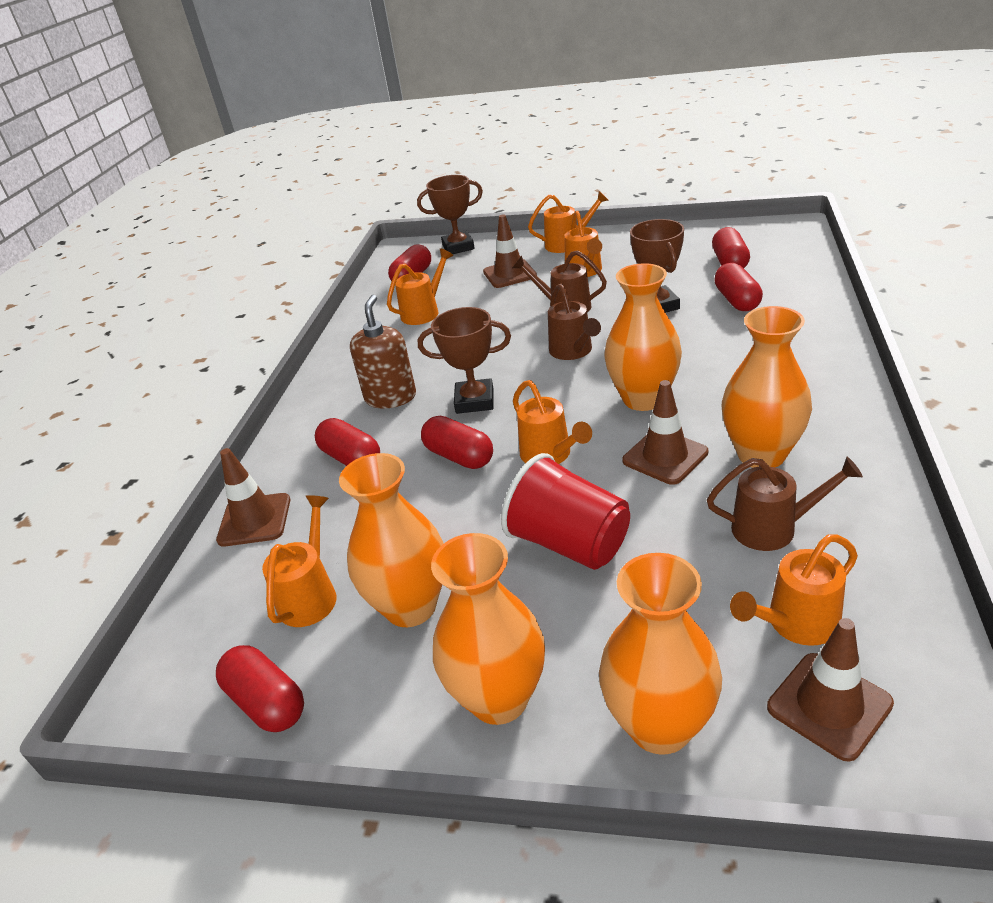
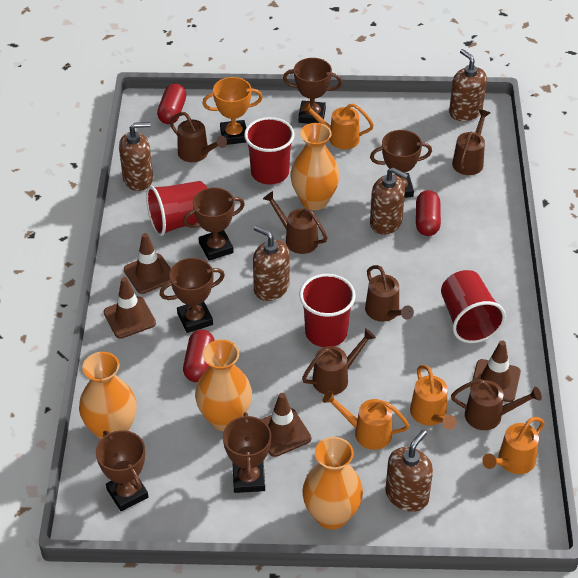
brown soap dispenser: 1 -> 5
brown trophy: 3 -> 6
brown watering can: 3 -> 6
orange trophy: 0 -> 1
orange vase: 5 -> 4
orange watering can: 6 -> 4
red capsule: 6 -> 3
red cup: 1 -> 4

